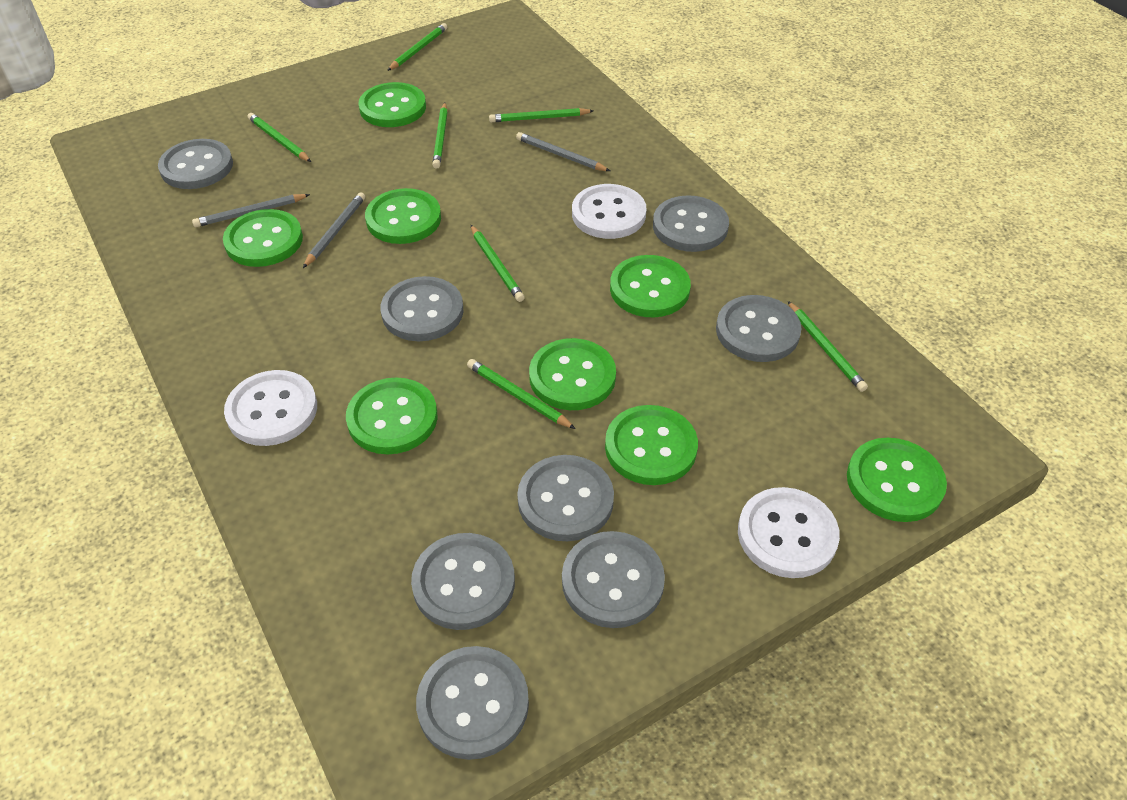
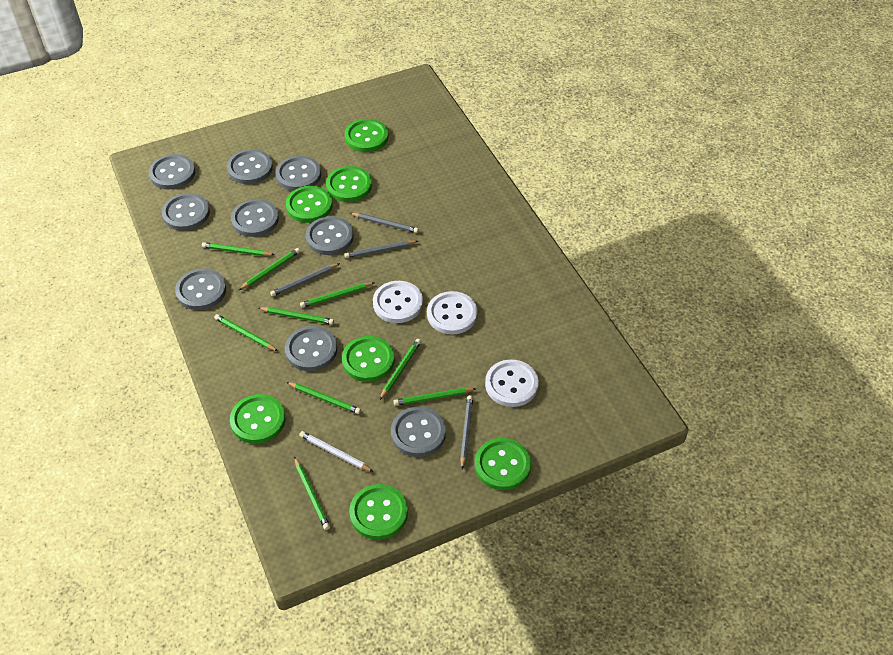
green button: 8 -> 7
green pencil: 7 -> 9
grey button: 8 -> 9
grey pencil: 3 -> 4
white pencil: 0 -> 1

